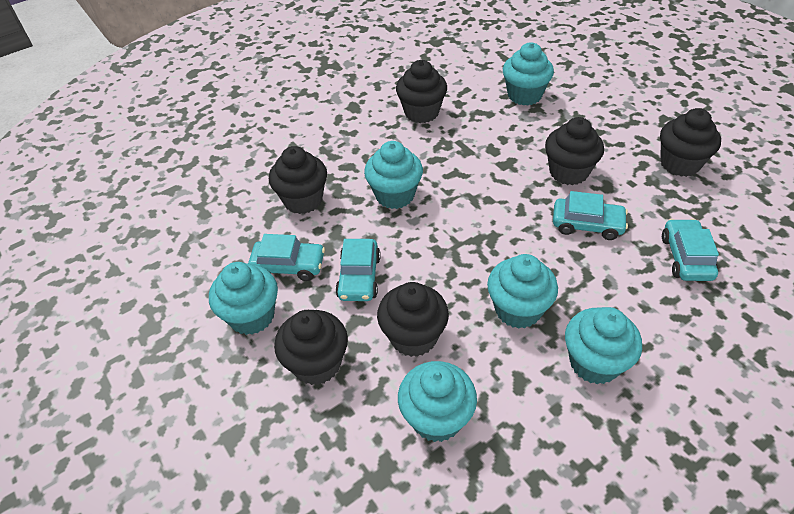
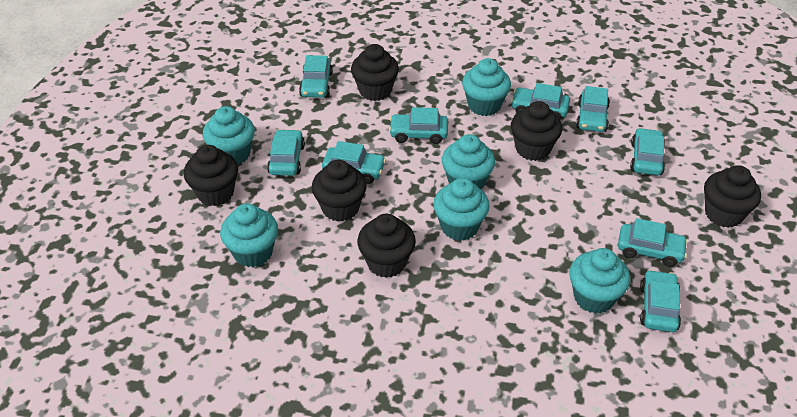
turquoise car: 4 -> 9

